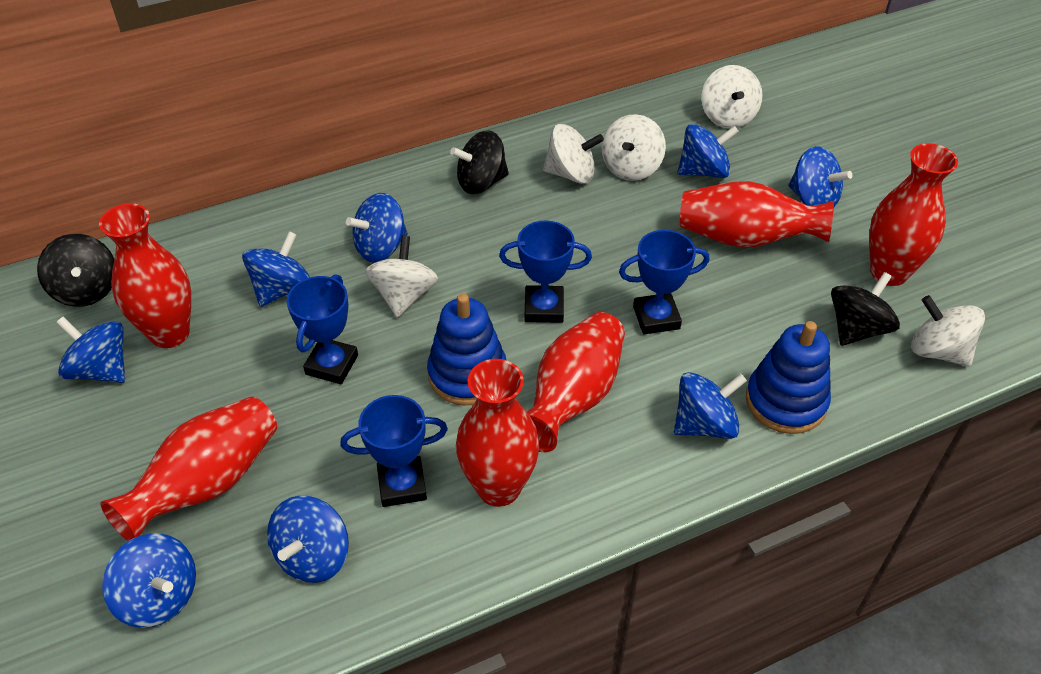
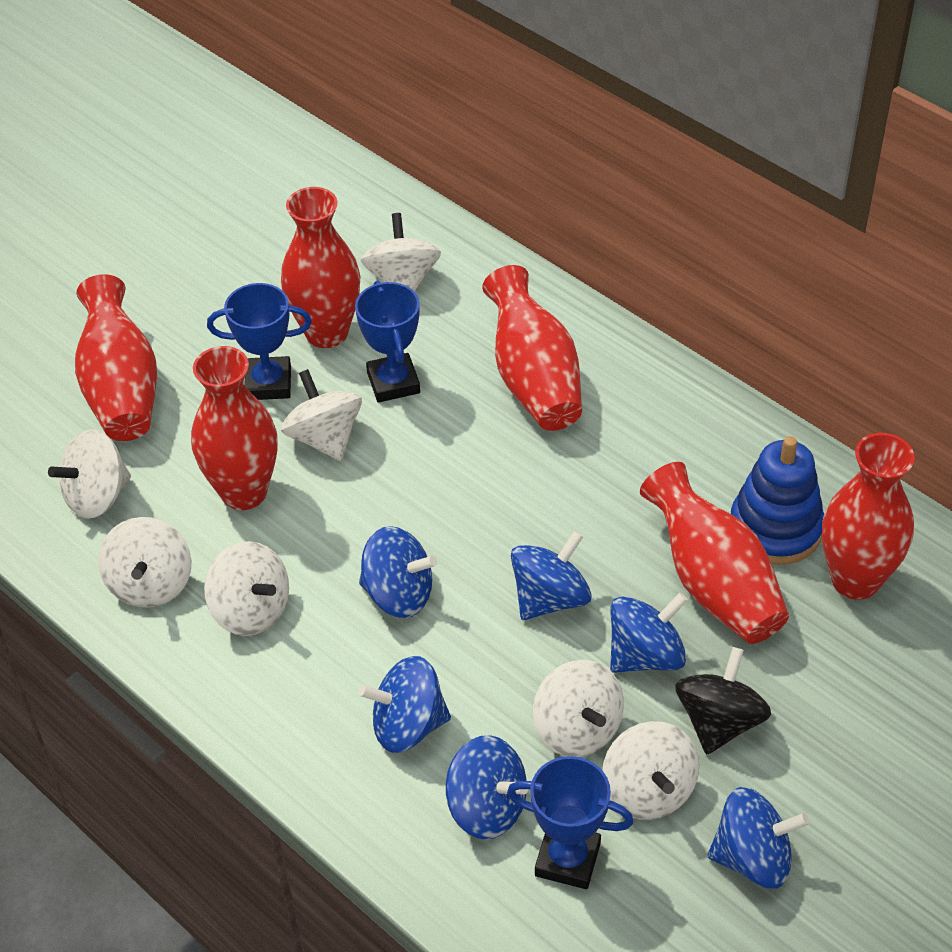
black spinning top: 3 -> 1
blue spinning top: 8 -> 6
blue stacking toy: 2 -> 1
blue trophy: 4 -> 3
white spinning top: 5 -> 7

